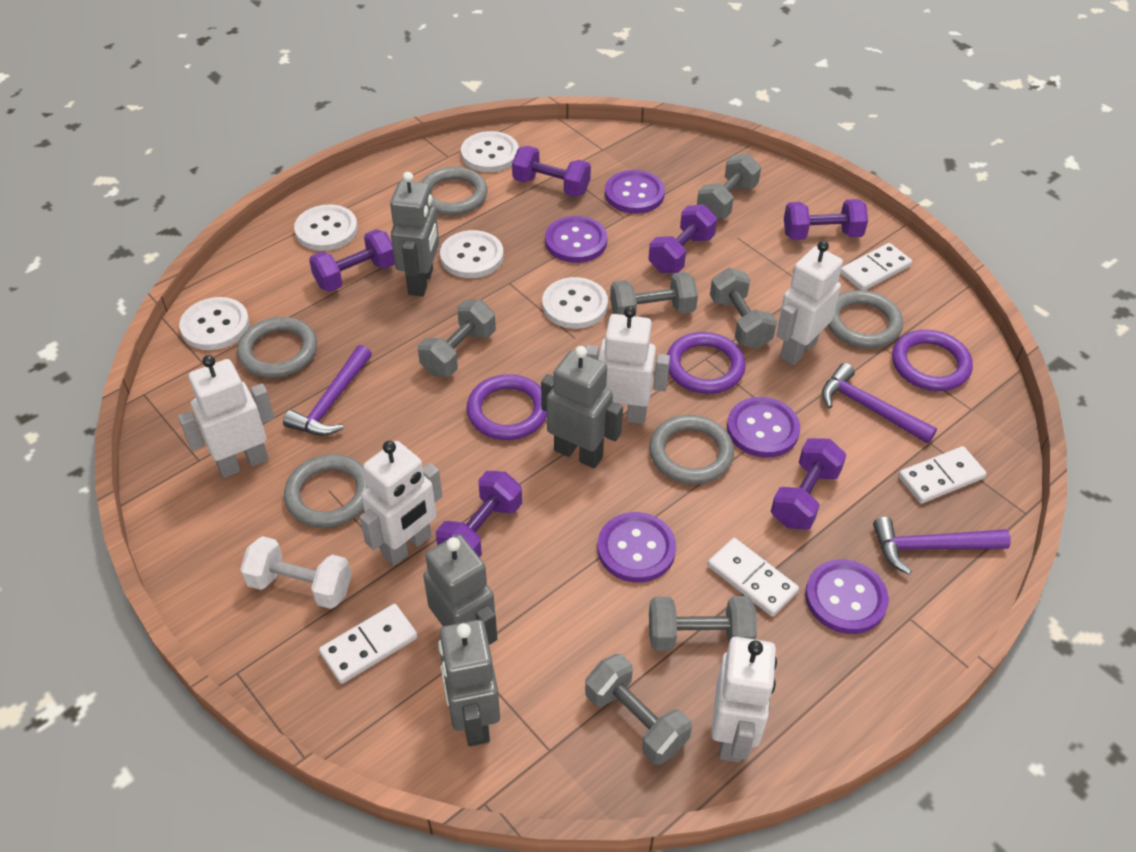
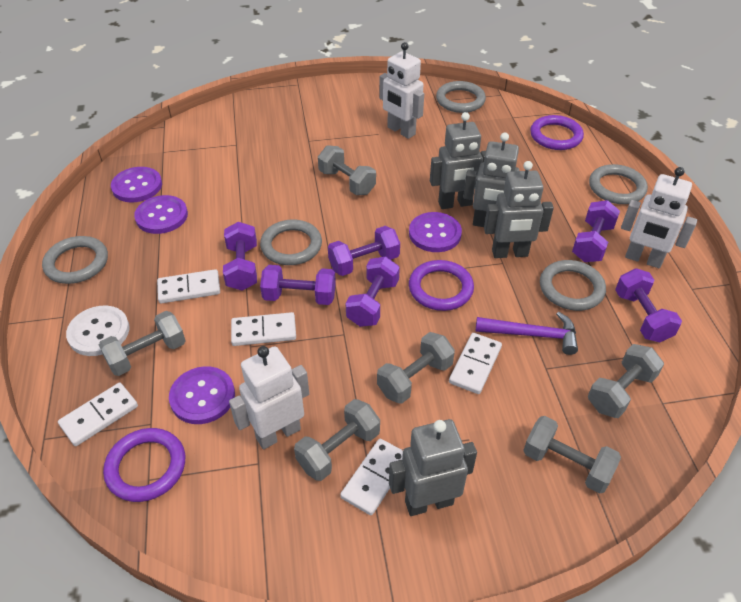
purple button: 5 -> 4
purple hammer: 3 -> 1
white button: 5 -> 1
white domino: 4 -> 5
white dumbbell: 1 -> 0
white robot: 5 -> 3

